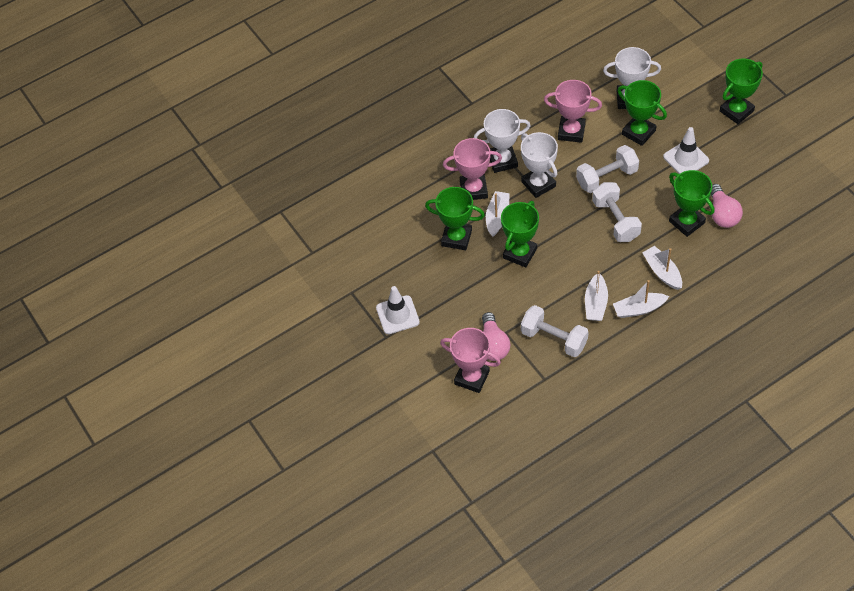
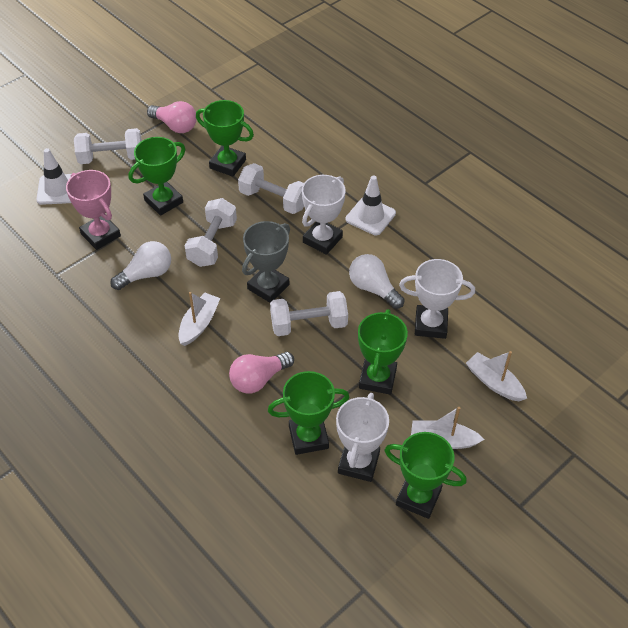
grey trophy: 0 -> 1
pink trophy: 3 -> 1
white boat: 4 -> 3
white dumbbell: 3 -> 4
white light bulb: 0 -> 2

